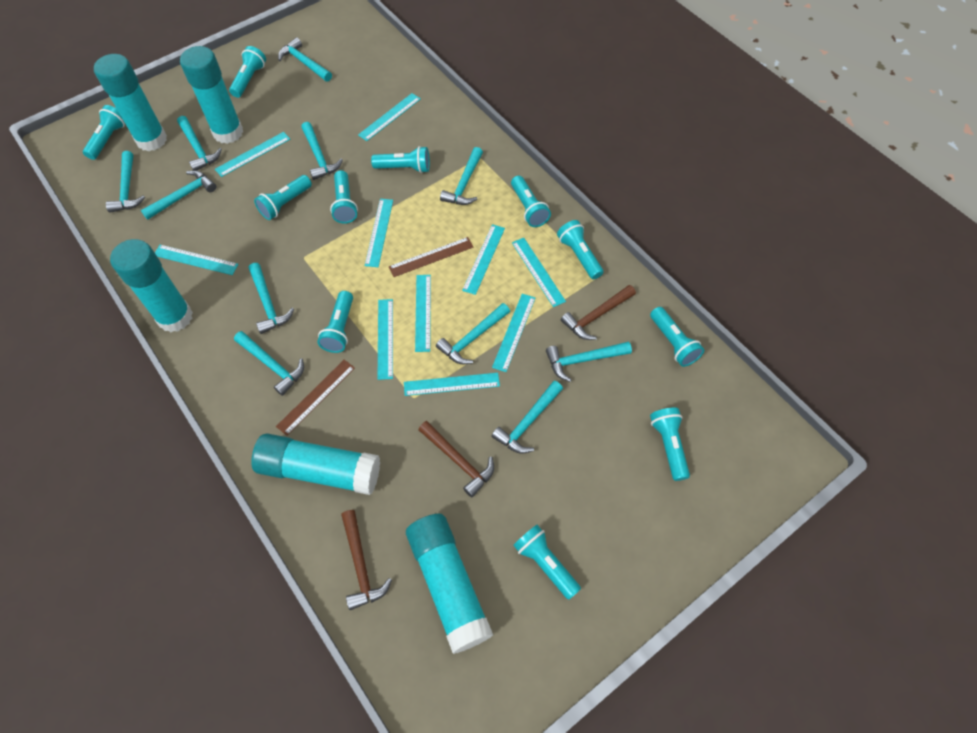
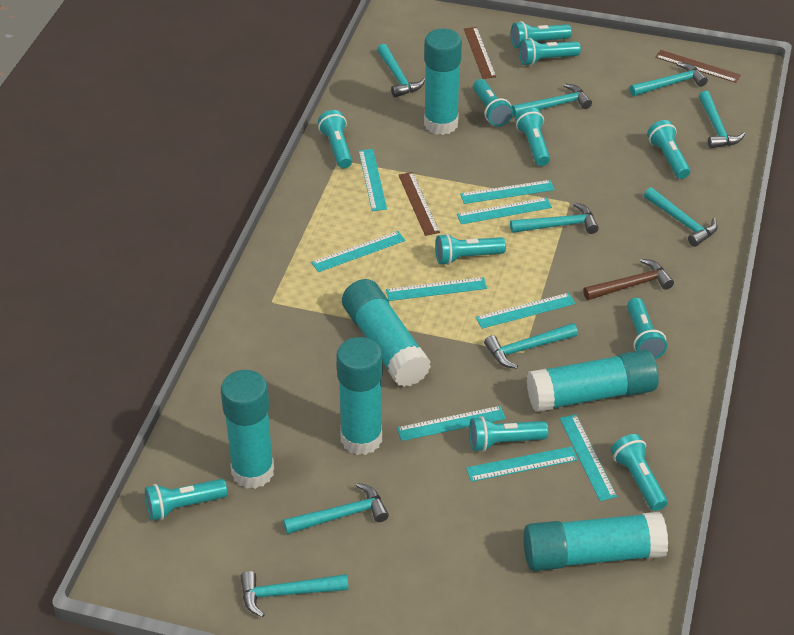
brown hammer: 3 -> 1
brown ruler: 2 -> 3
turquoise glue stick: 5 -> 6
turquoise hammer: 11 -> 9
turquoise ruler: 10 -> 9

